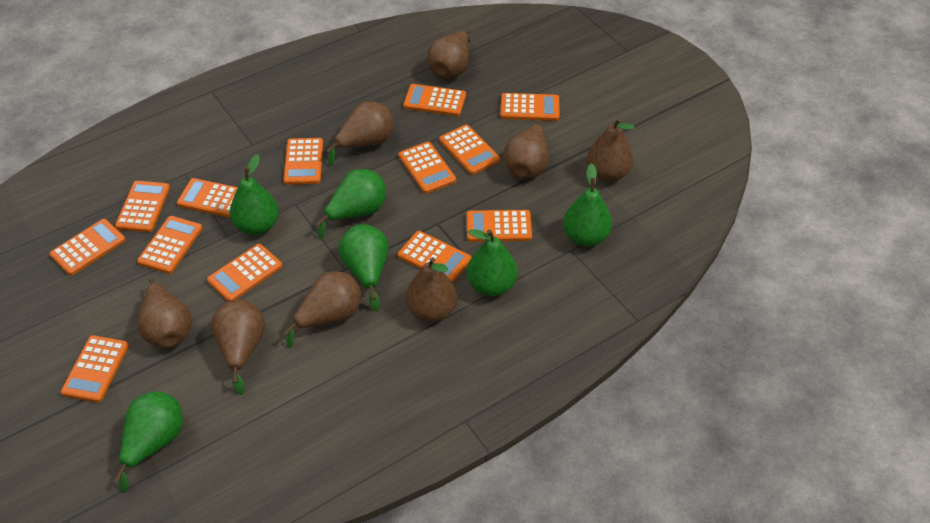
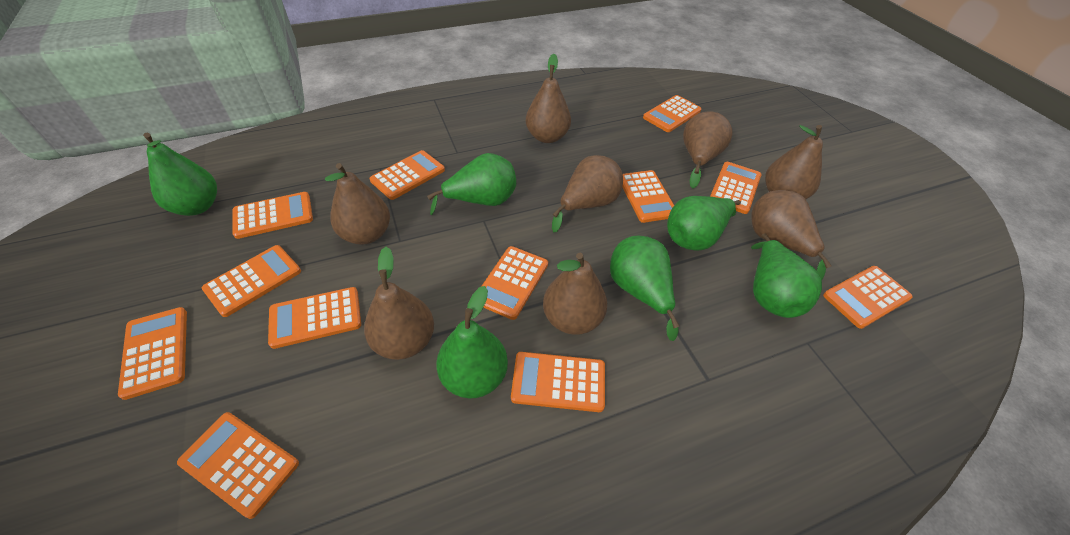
orange calculator: 13 -> 12

